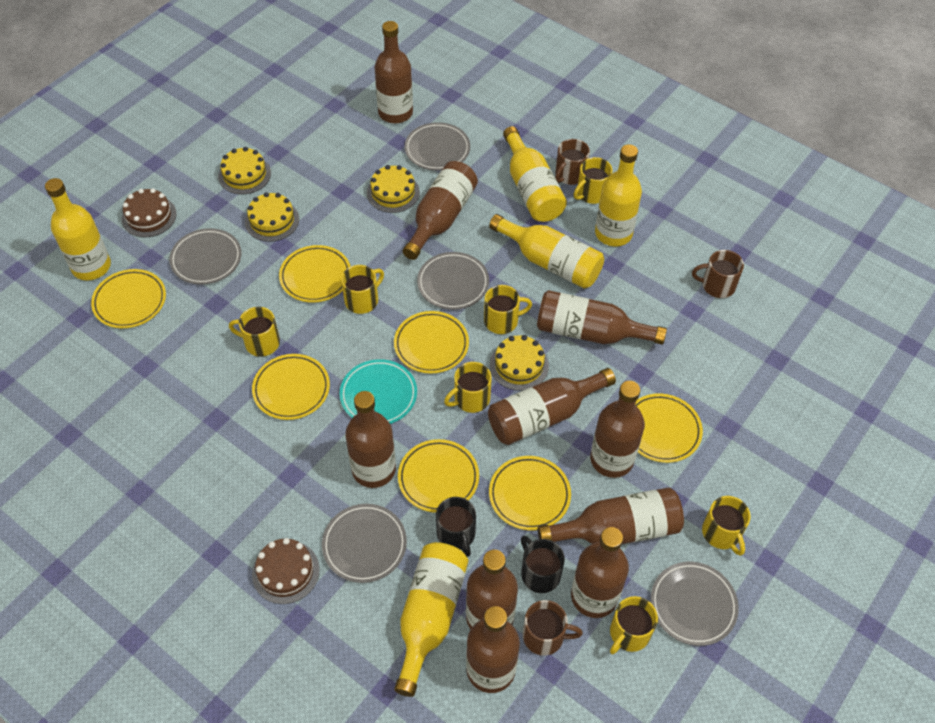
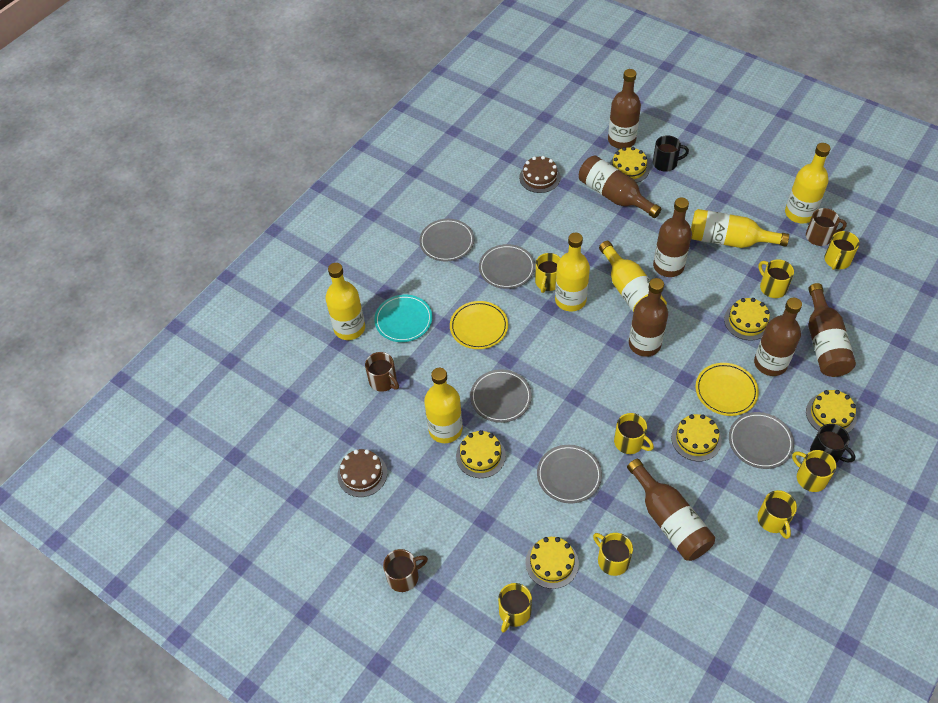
brown bottle: 10 -> 7
yellow bottle: 5 -> 6
yellow cake: 4 -> 6
yellow mug: 7 -> 8
yellow plate: 7 -> 2

